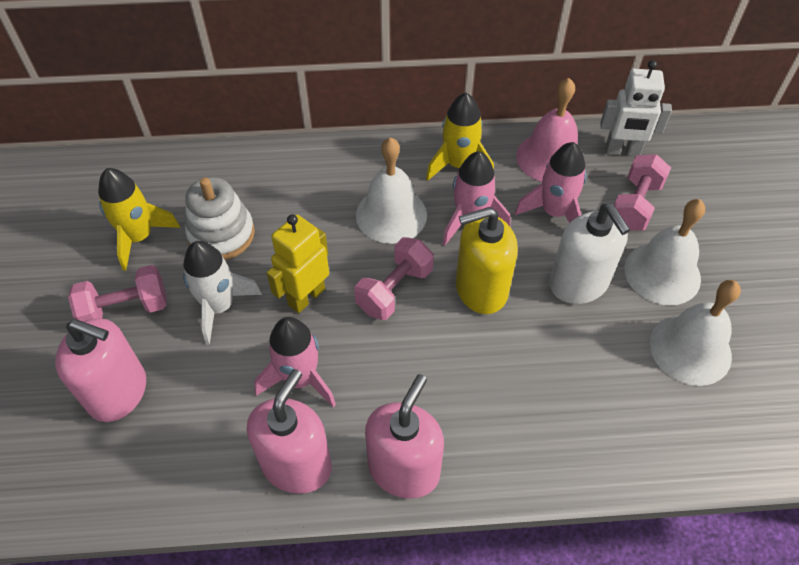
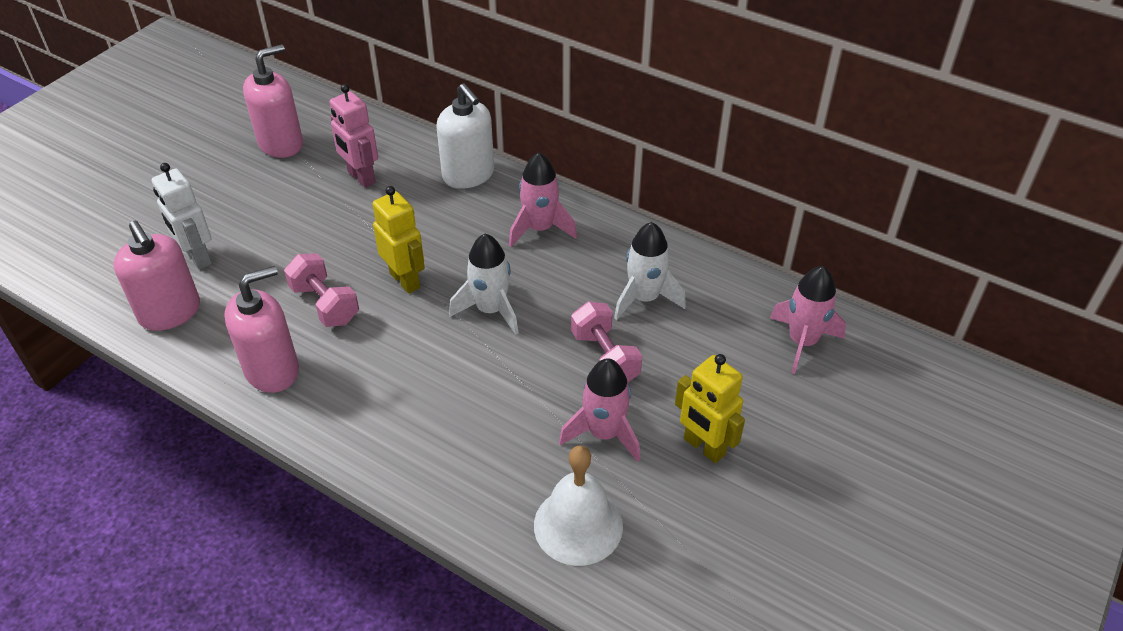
pink bell: 1 -> 0
pink dumbbell: 3 -> 2
pink robot: 0 -> 1
white bell: 3 -> 1
white rocket: 1 -> 2
white stacking toy: 1 -> 0
yellow robot: 1 -> 2
yellow rocket: 2 -> 0
yellow soap dispenser: 1 -> 0

